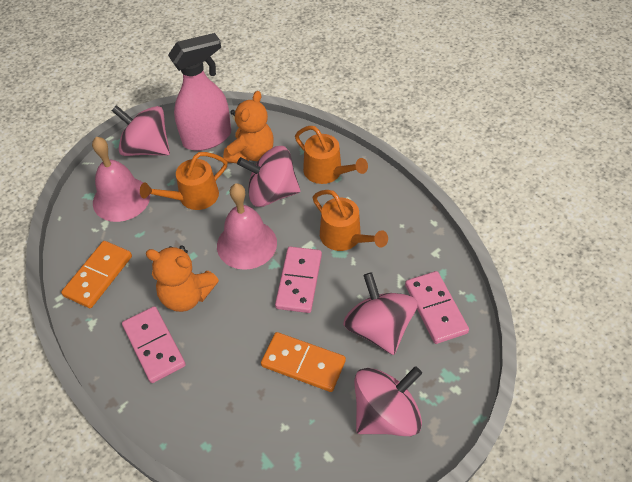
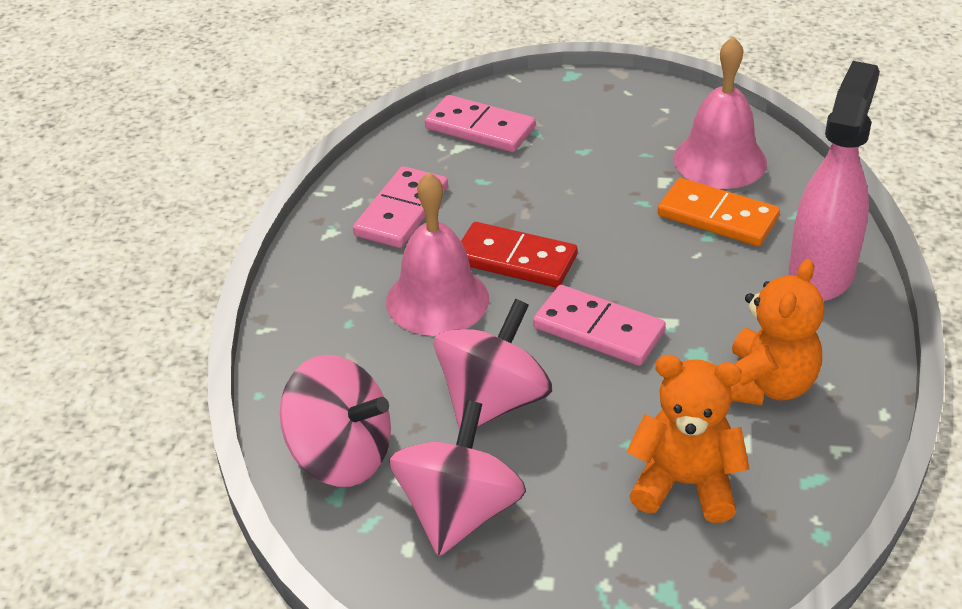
orange domino: 2 -> 1
orange watering can: 3 -> 0
pink spinning top: 4 -> 3
red domino: 0 -> 1

